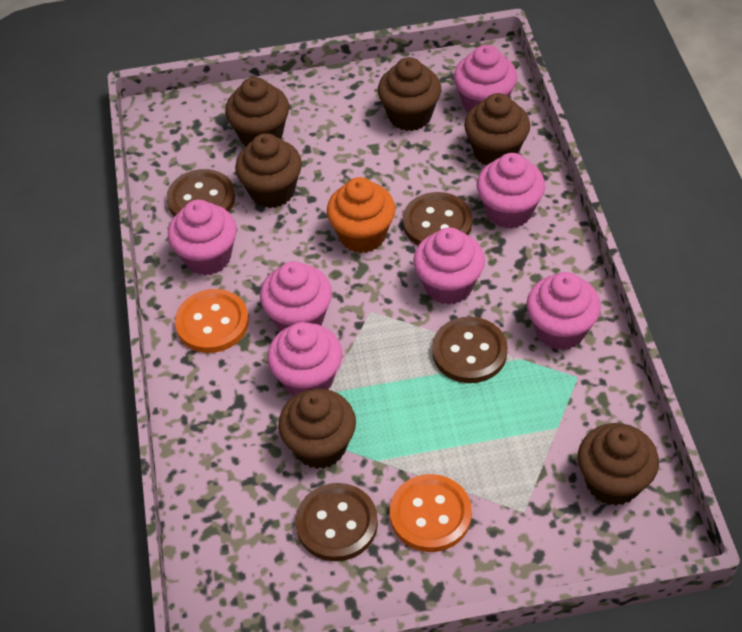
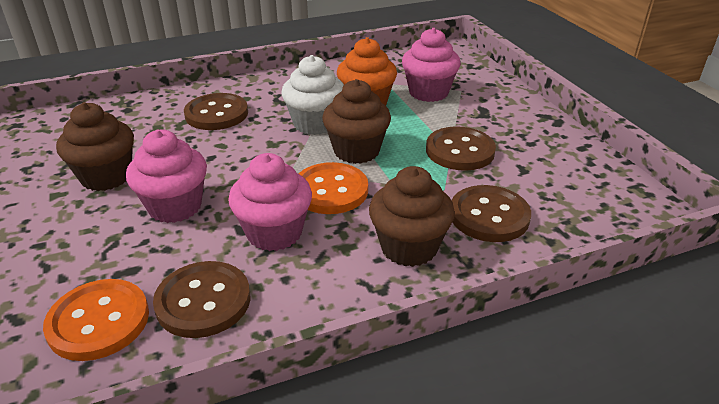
brown cupcake: 6 -> 3
pink cupcake: 7 -> 3
white cupcake: 0 -> 1

